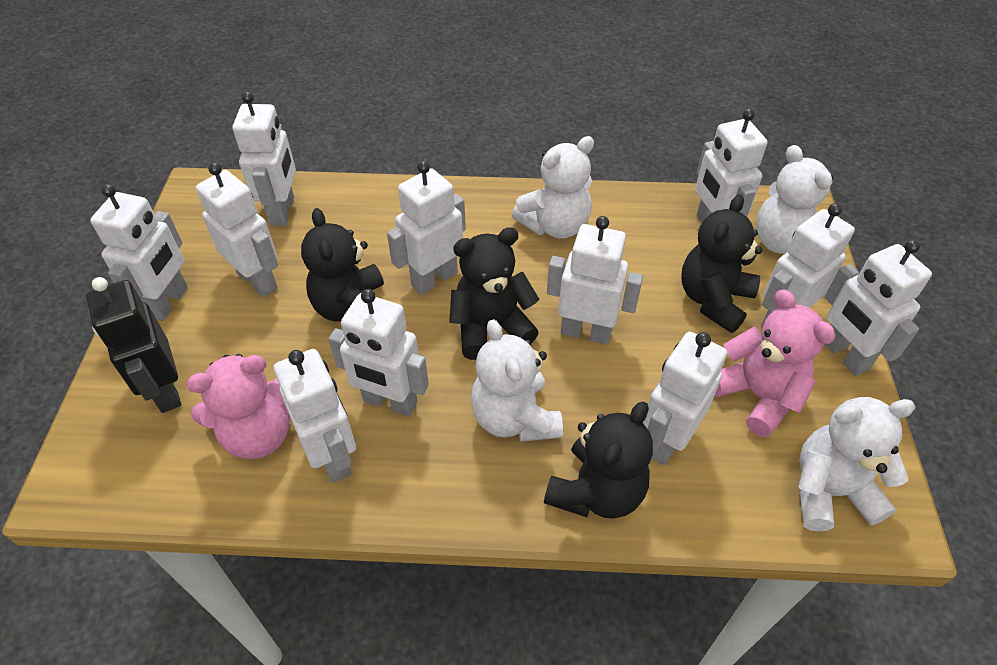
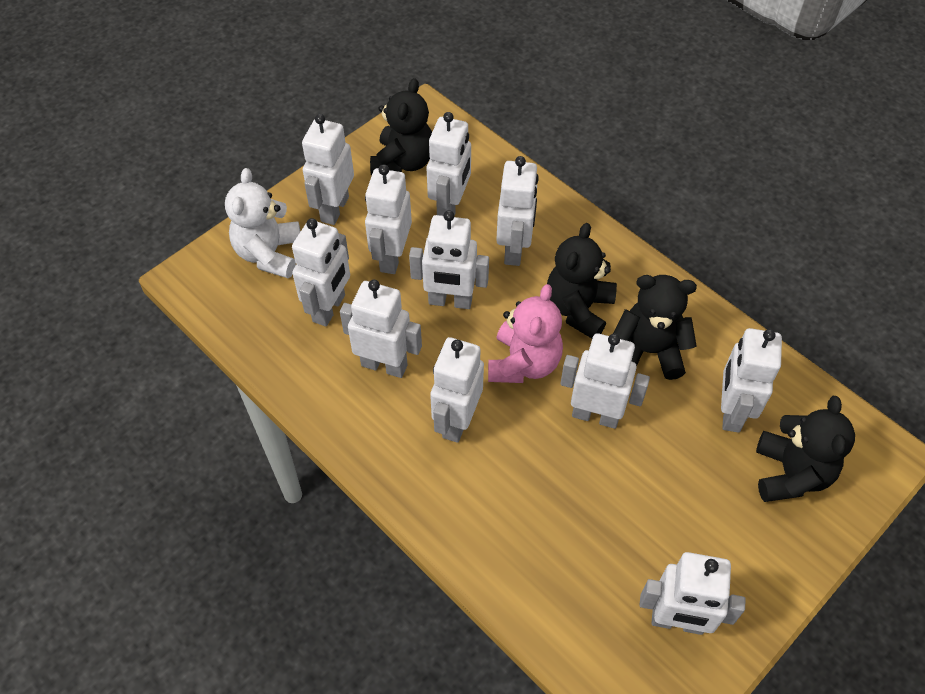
black robot: 1 -> 0
pink teddy bear: 2 -> 1
white teddy bear: 4 -> 1

